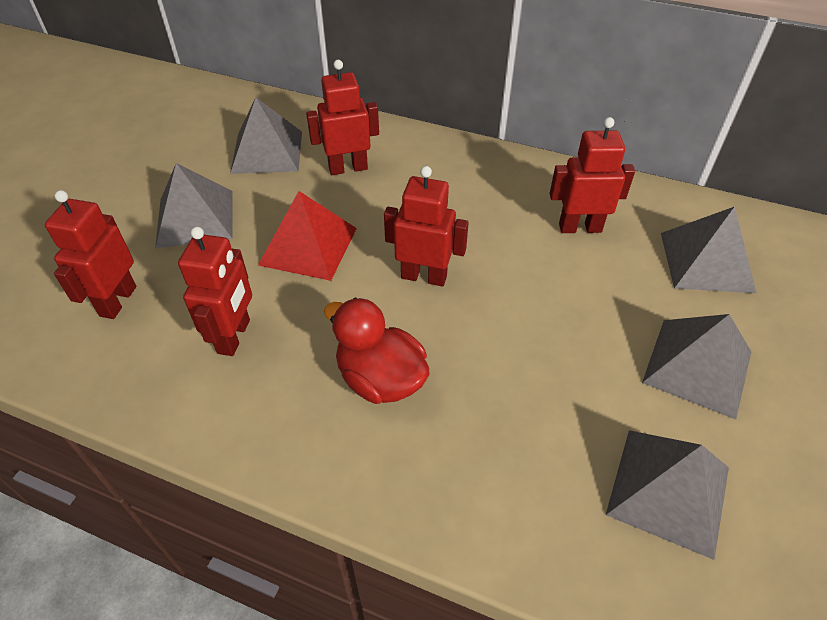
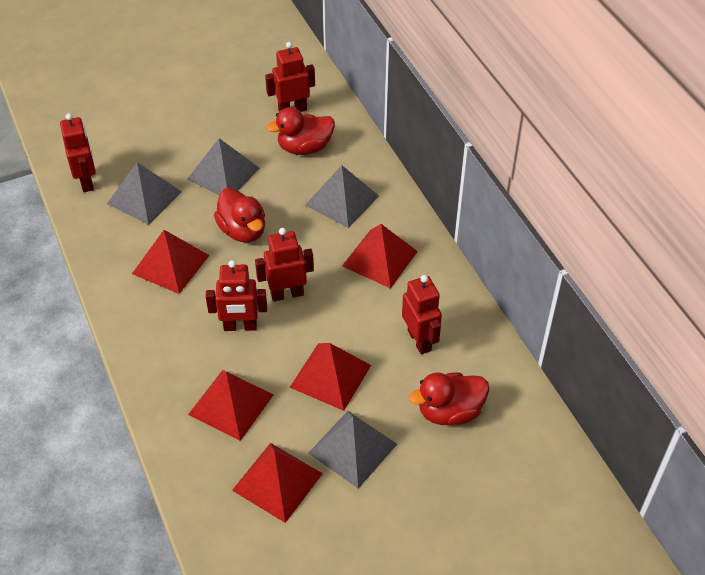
grey pyramid: 5 -> 4
red duck: 1 -> 3
red pyramid: 1 -> 5

